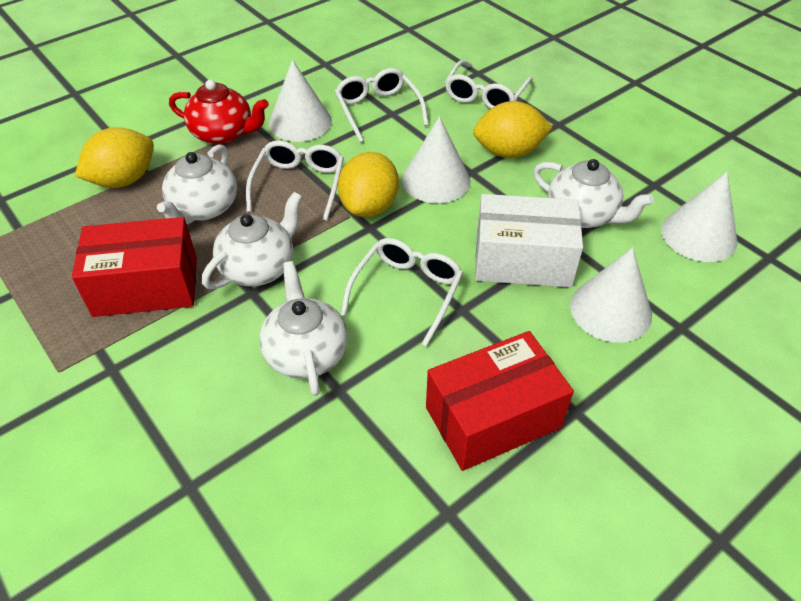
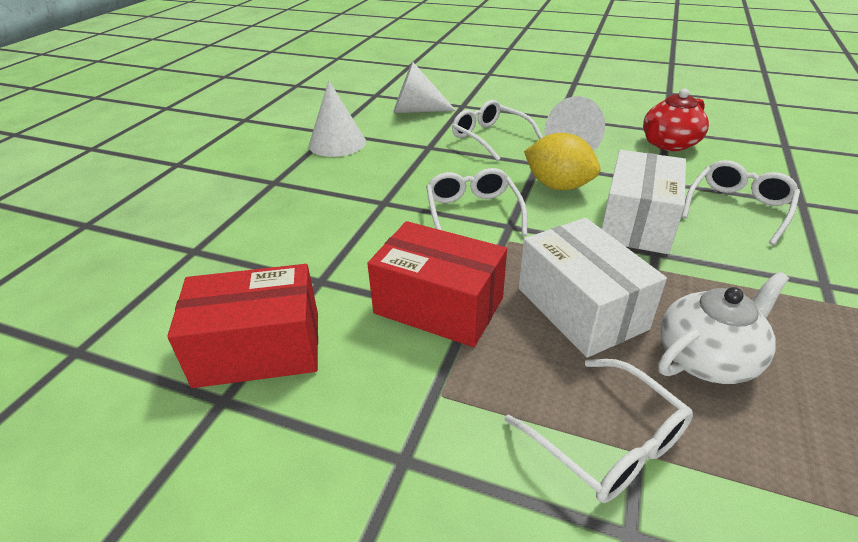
white box: 1 -> 2
white cone: 4 -> 3
white teapot: 4 -> 1
yellow lemon: 3 -> 1

